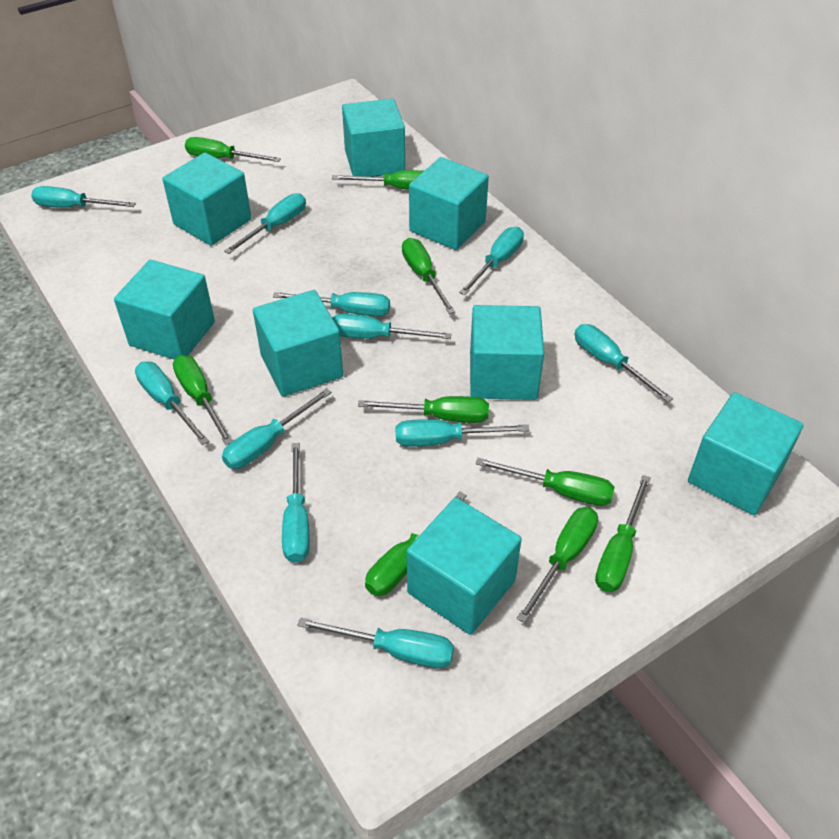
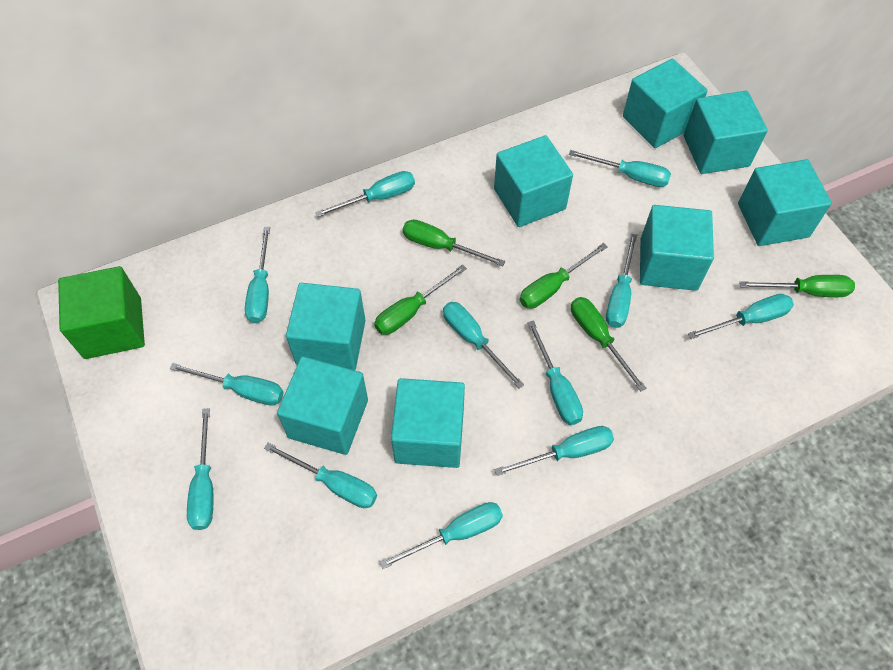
green cube: 0 -> 1
green screwdriver: 9 -> 5
turquoise screwdriver: 11 -> 12

